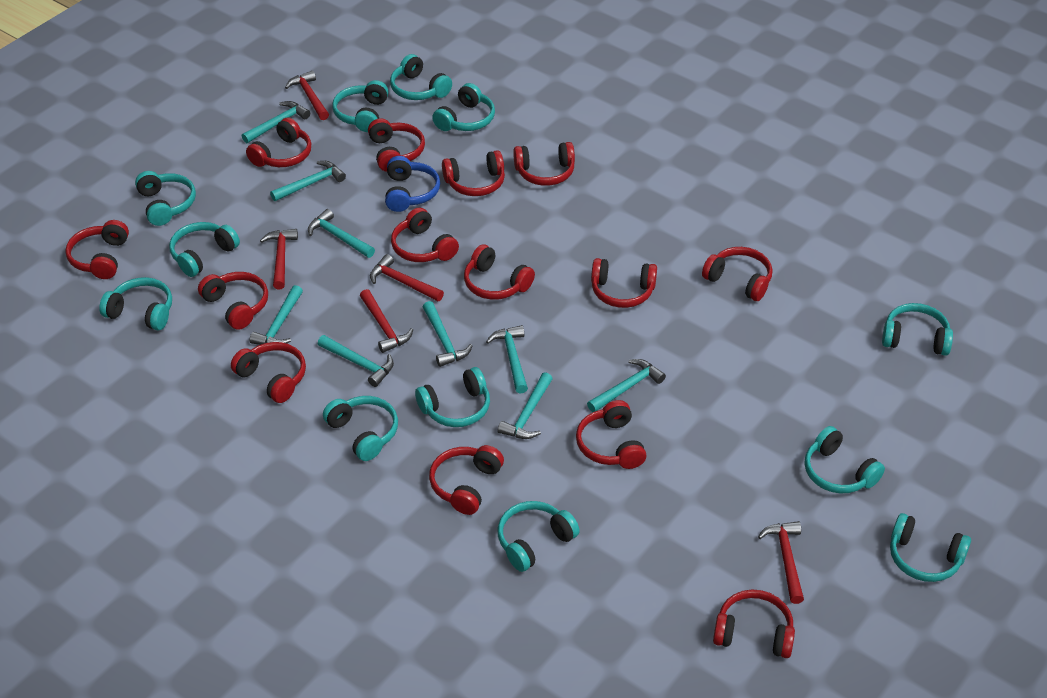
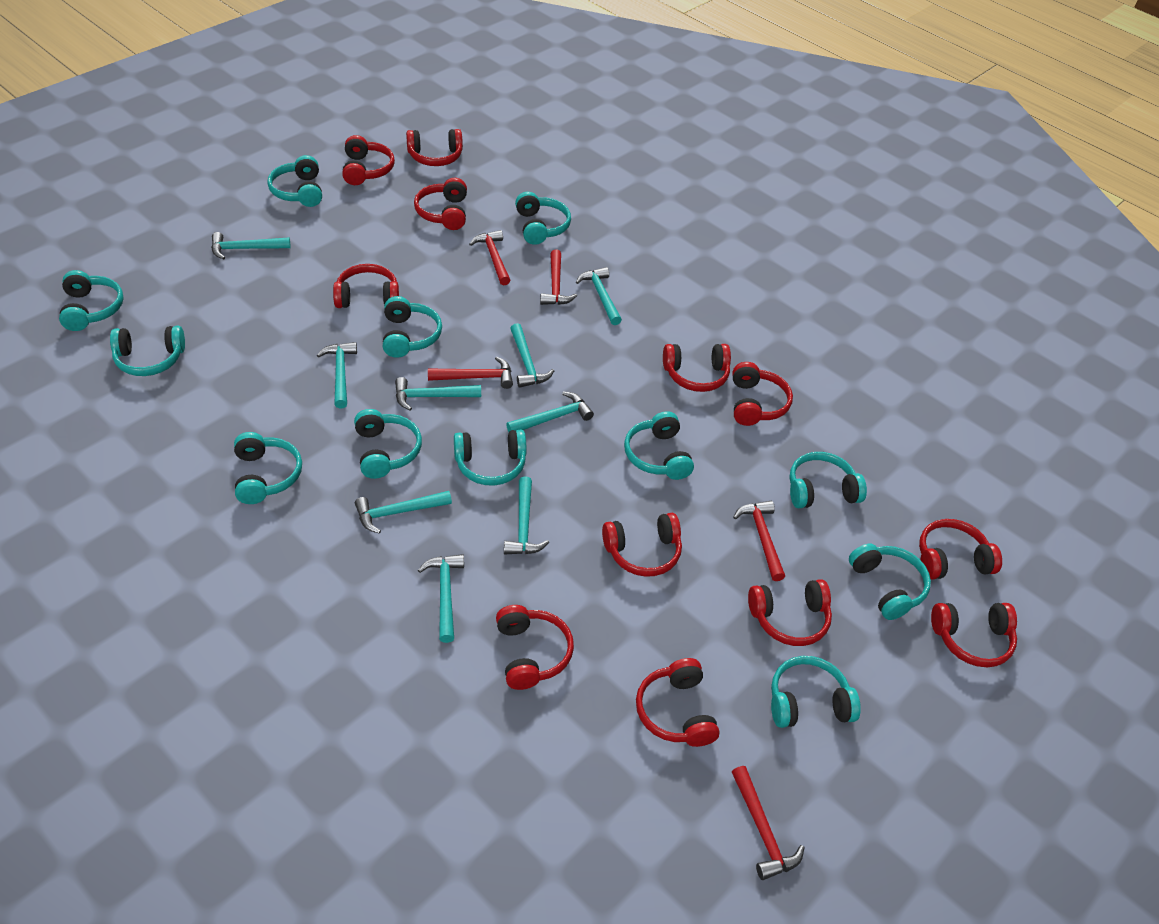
blue headphones: 1 -> 0
red headphones: 14 -> 12

